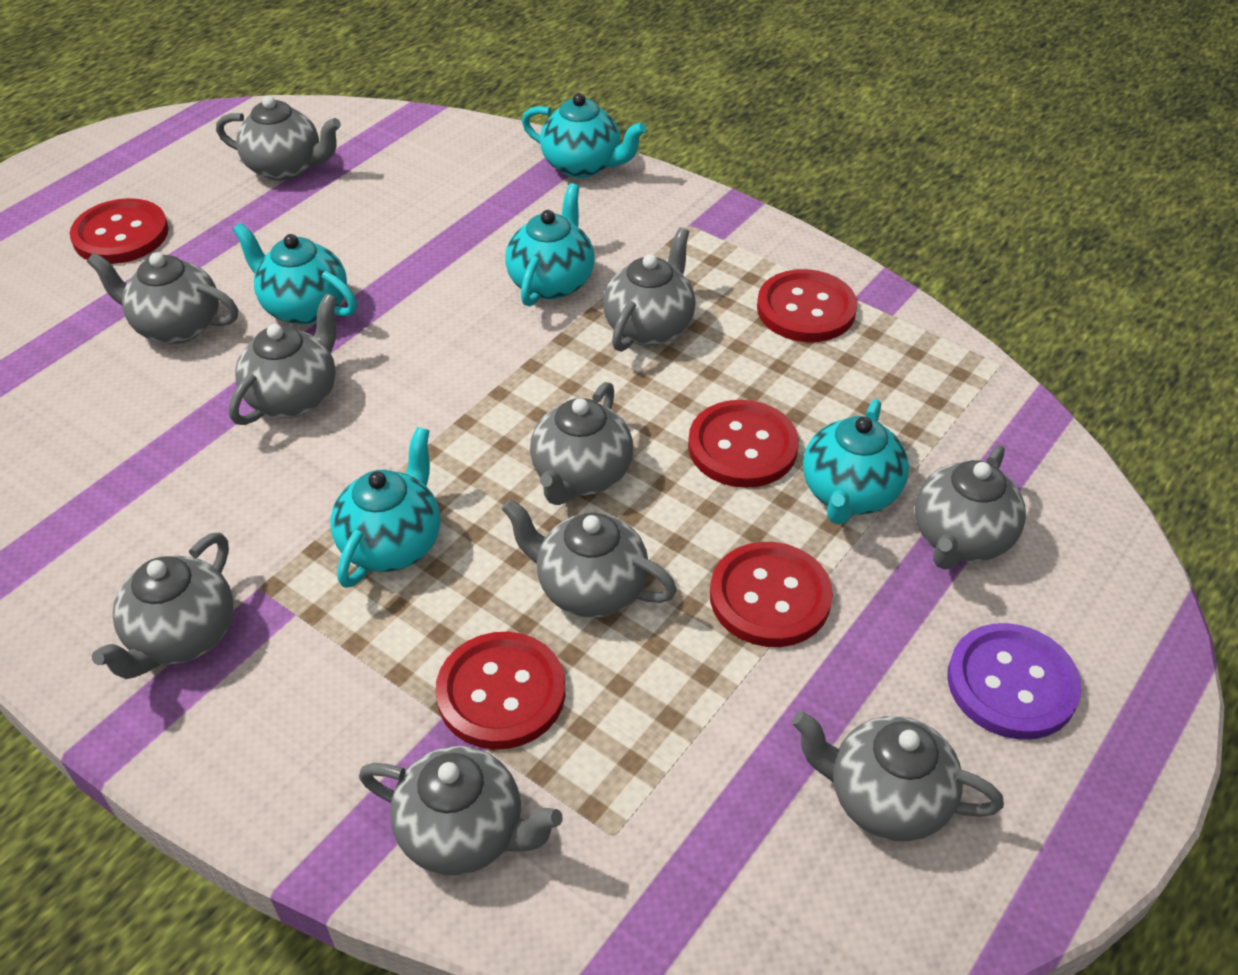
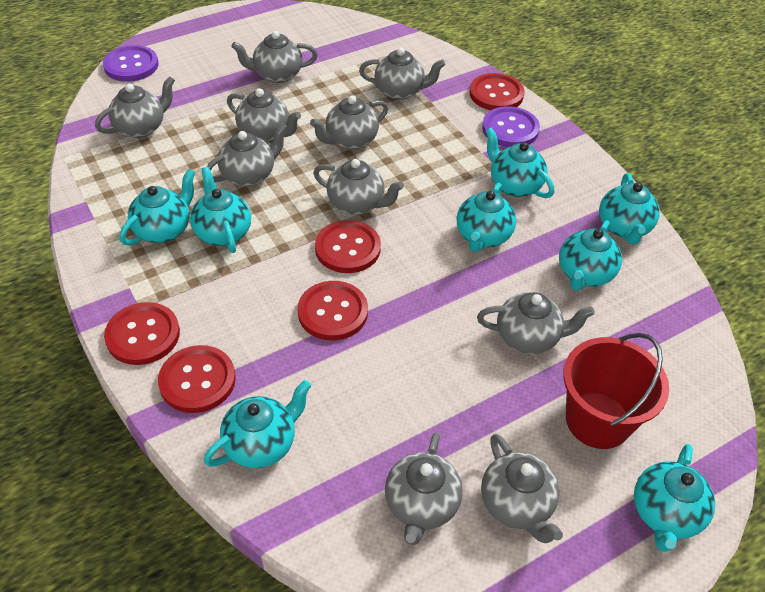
purple button: 1 -> 2
red bucket: 0 -> 1
turquoise teapot: 5 -> 8

